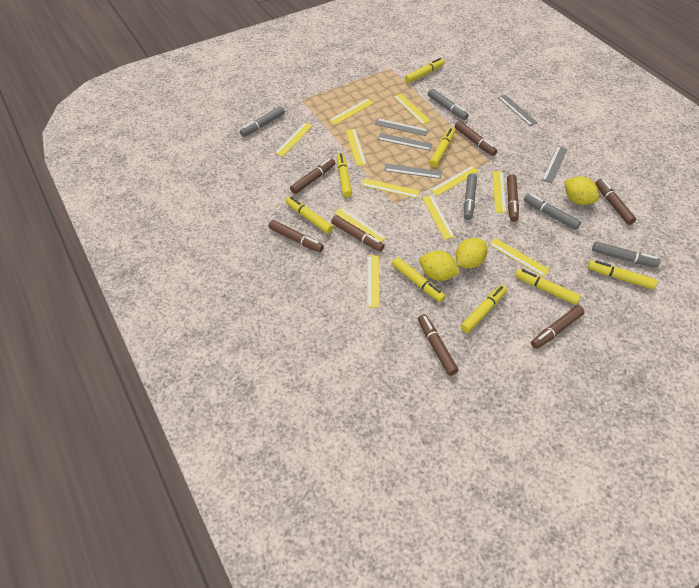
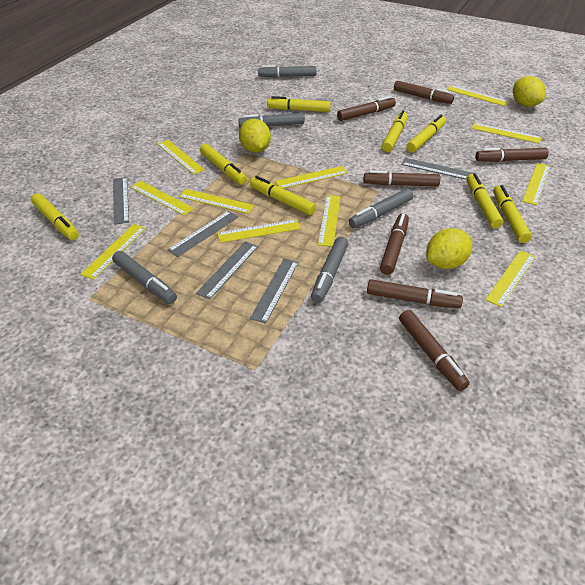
brown marker: 8 -> 7

